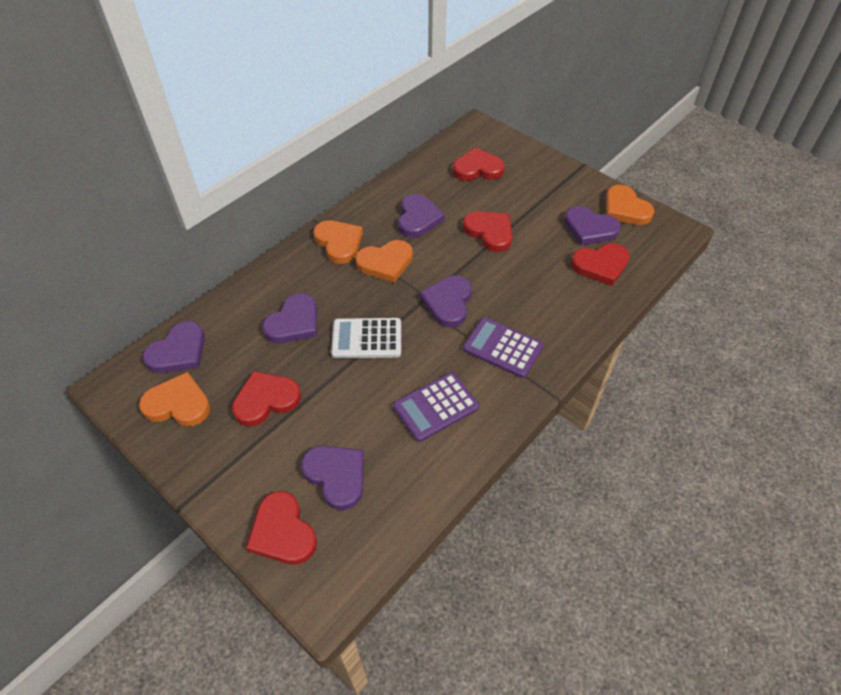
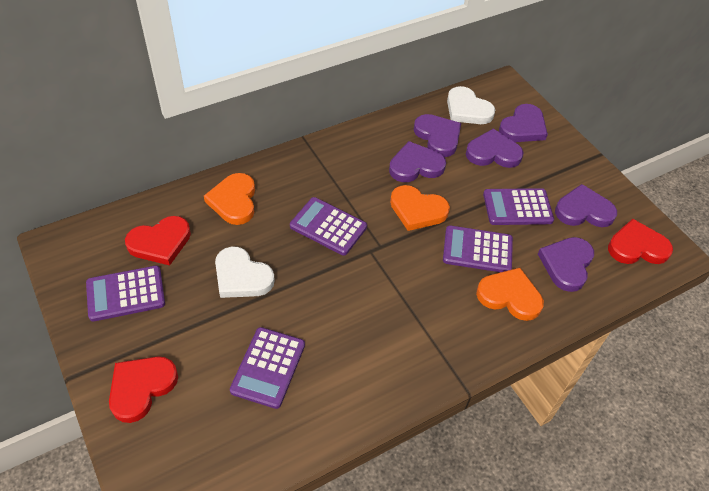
orange heart: 4 -> 3
purple calculator: 2 -> 5
red heart: 5 -> 3
white calculator: 1 -> 0
white heart: 0 -> 2

